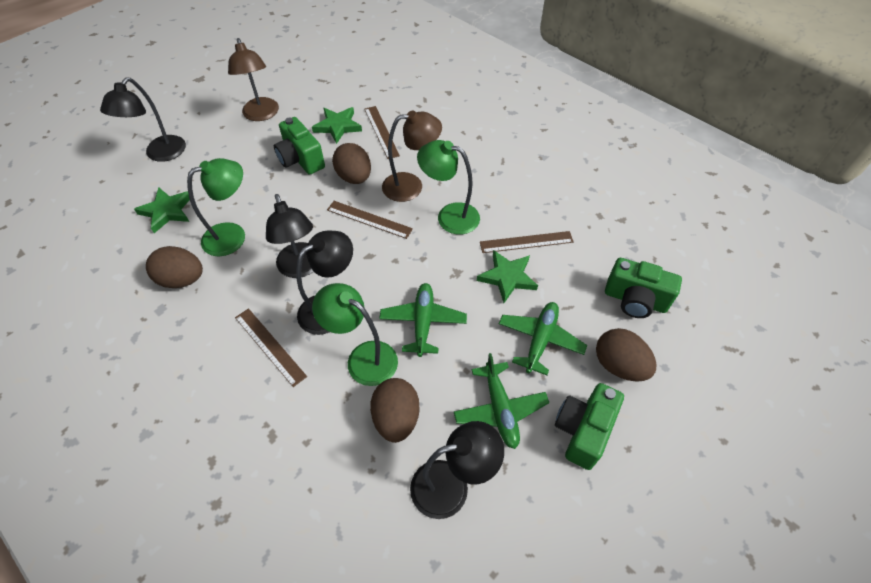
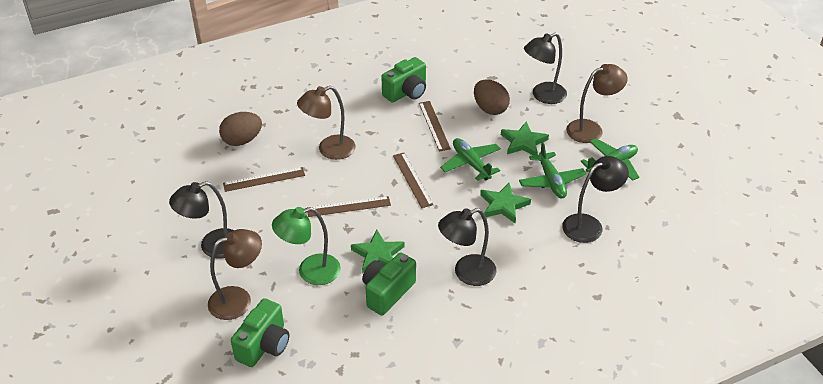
brown egg: 4 -> 2
brown lamp: 2 -> 3
green lamp: 3 -> 1

